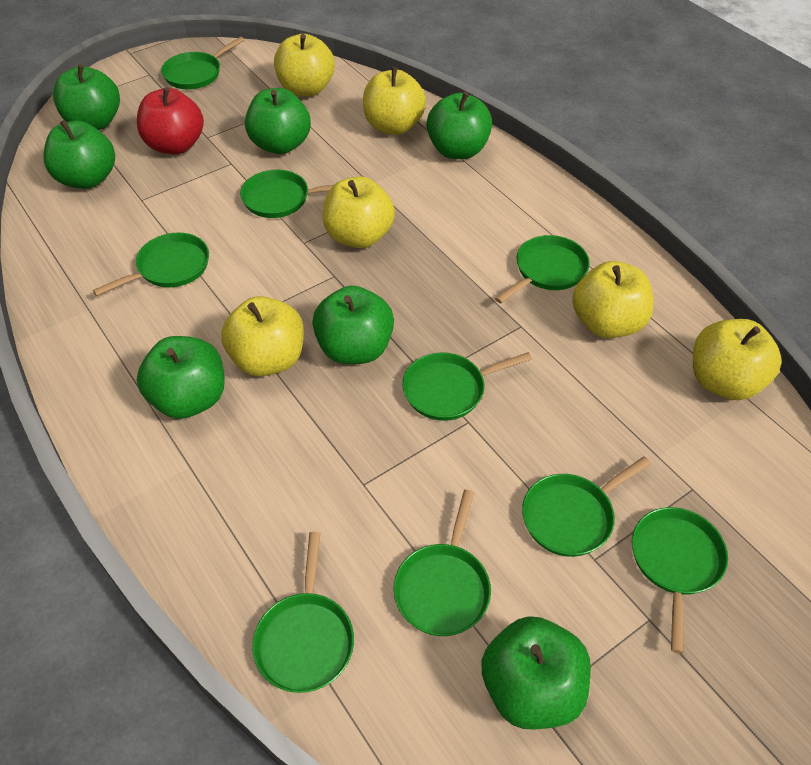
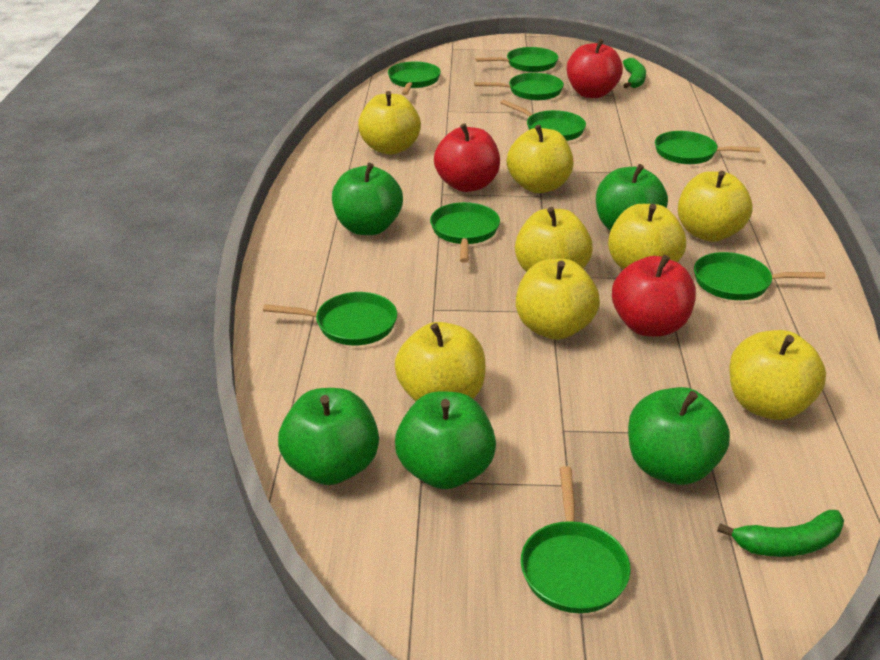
green apple: 7 -> 5
green banana: 0 -> 2
red apple: 1 -> 3
yellow apple: 6 -> 8

